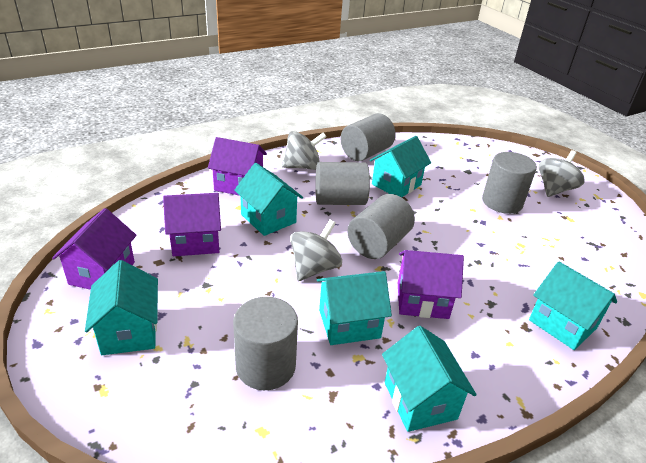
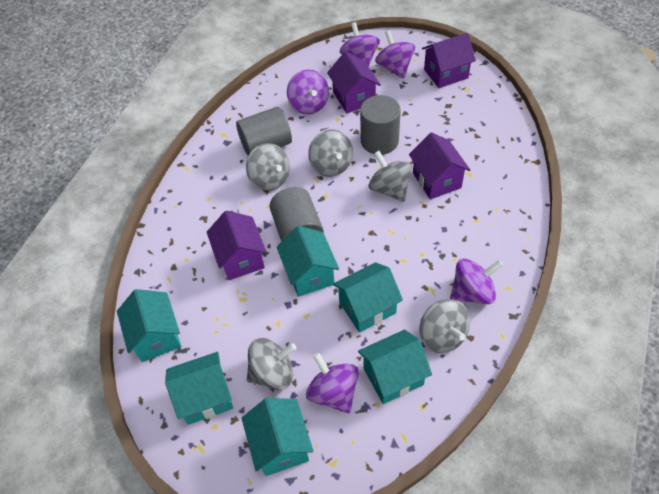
grey cylinder: 5 -> 3
grey spinning top: 3 -> 5
purple spinning top: 0 -> 5

